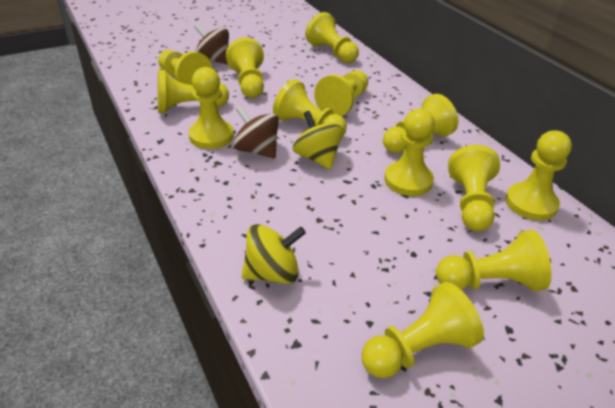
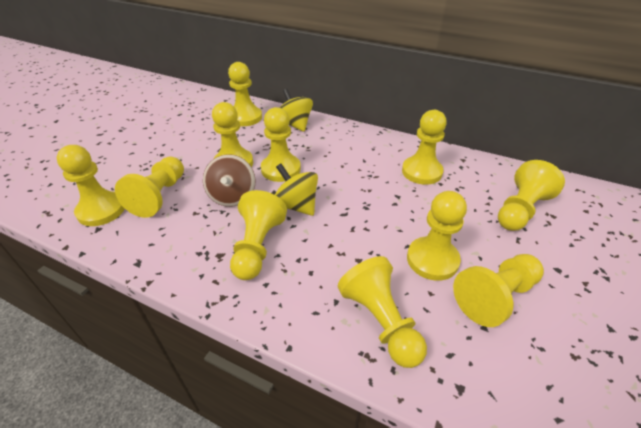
brown spinning top: 2 -> 1
yellow pawn: 13 -> 11

